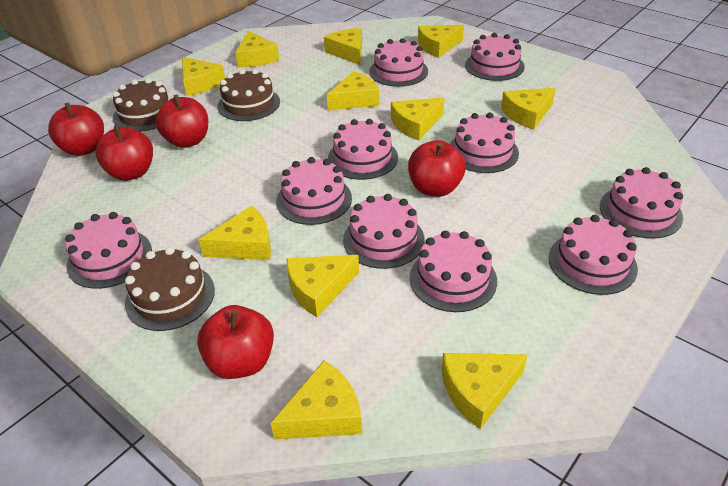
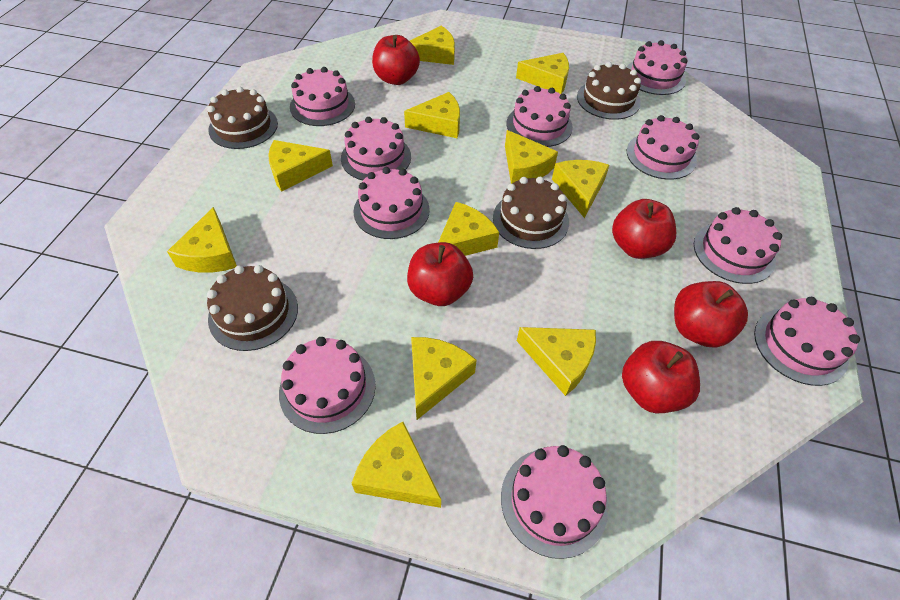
brown cake: 3 -> 4

